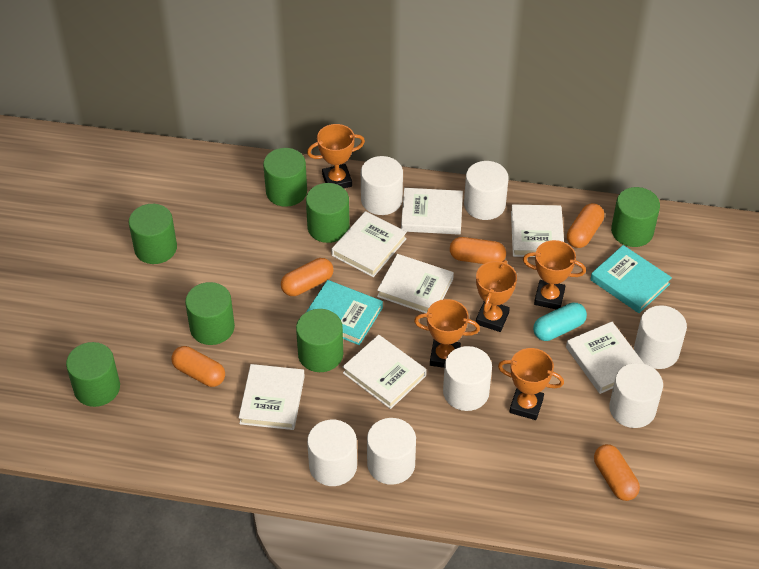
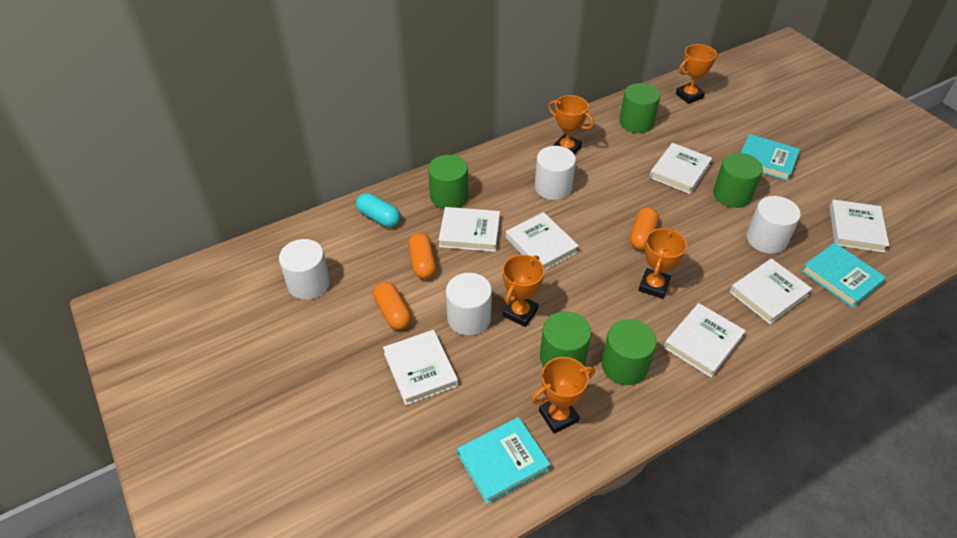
green cylinder: 7 -> 5
orange capsule: 5 -> 3
turquoise book: 2 -> 3
white cylinder: 7 -> 4

